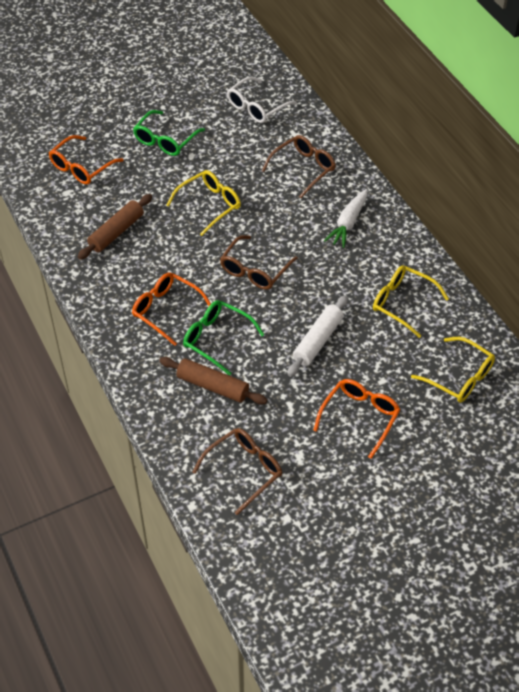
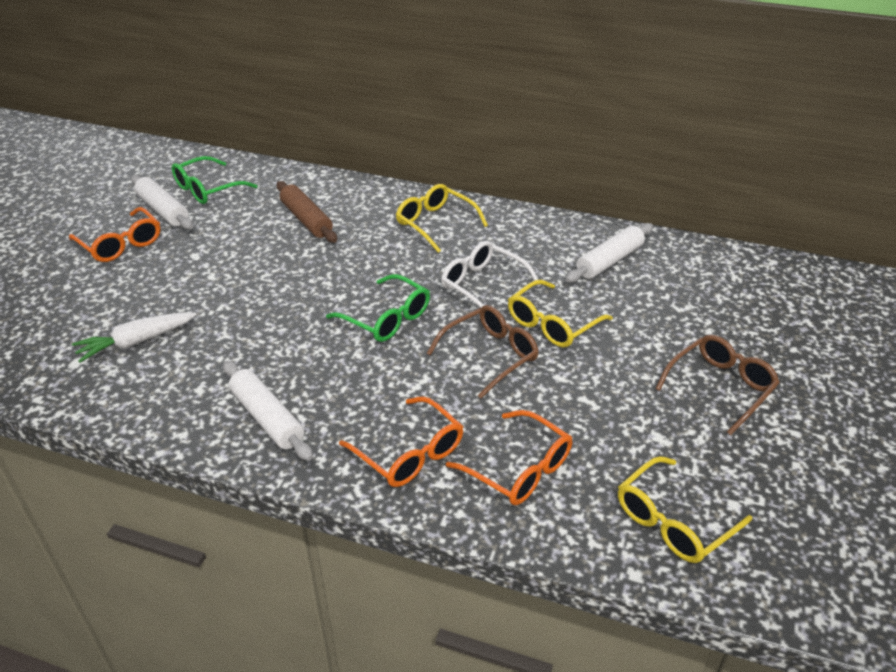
brown glasses: 3 -> 2
brown rolling pin: 2 -> 1
white rolling pin: 1 -> 3

